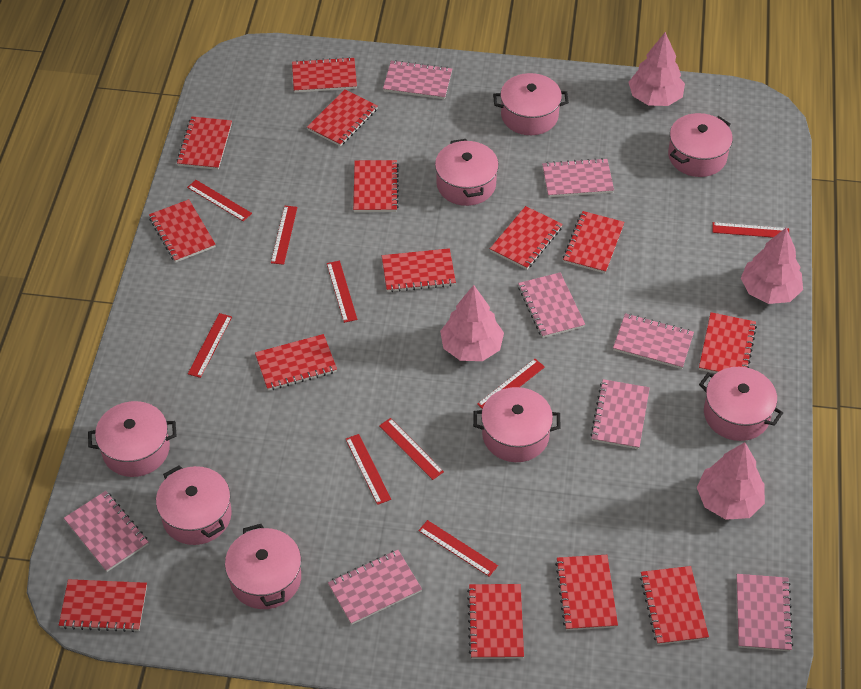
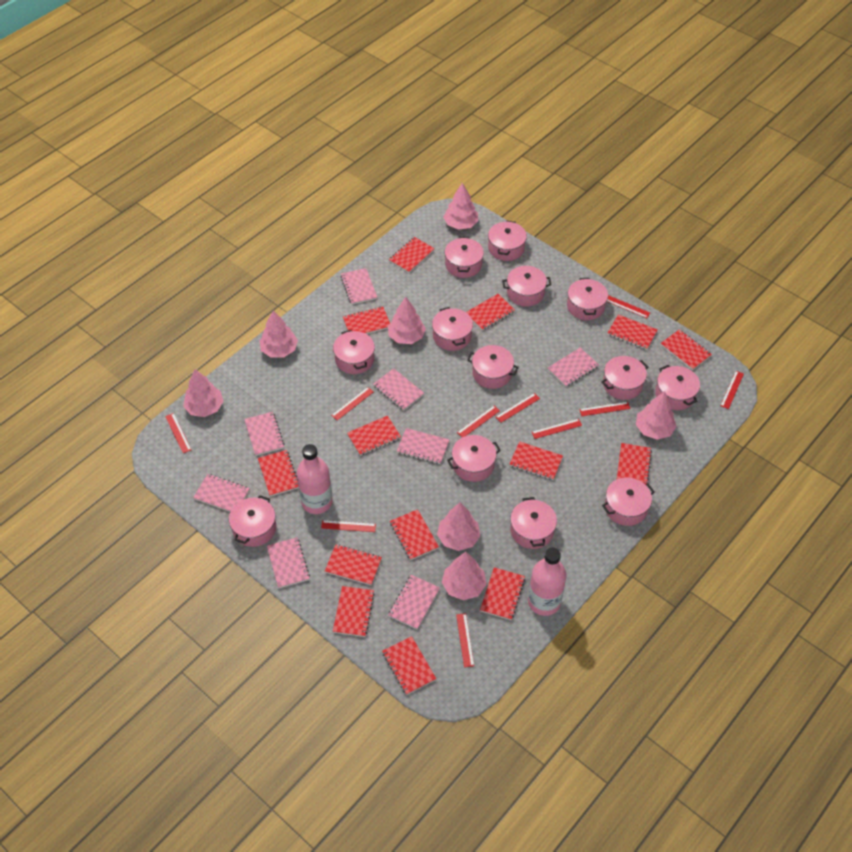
pink bottle: 0 -> 2
pink pot: 8 -> 13
pink tree: 4 -> 7
red ruler: 9 -> 10

